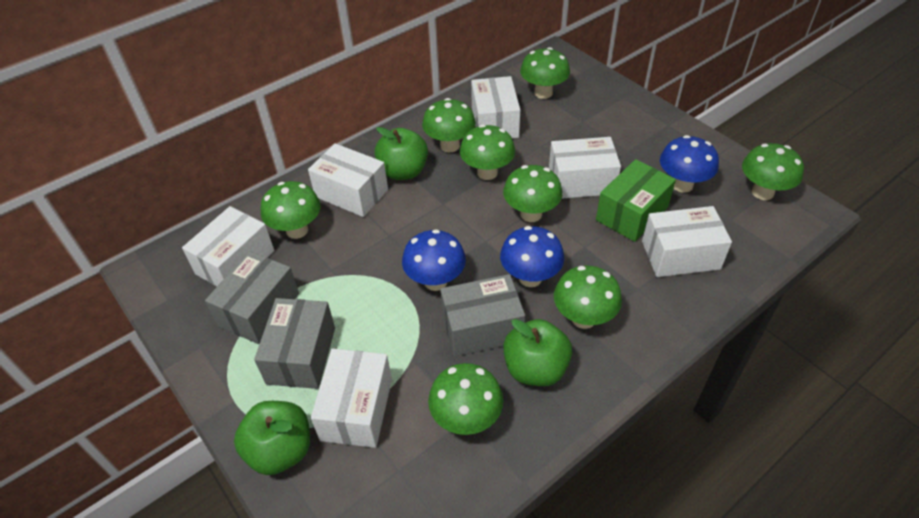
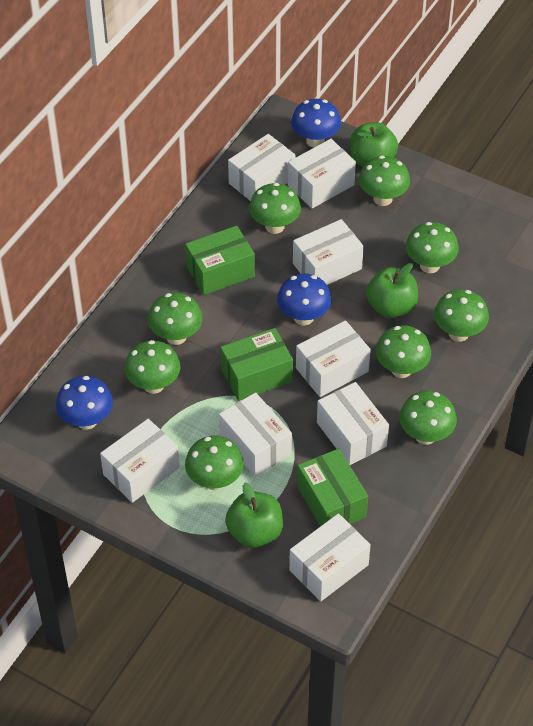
green box: 1 -> 3
green mushroom: 8 -> 9
grey box: 3 -> 0
white box: 6 -> 8

